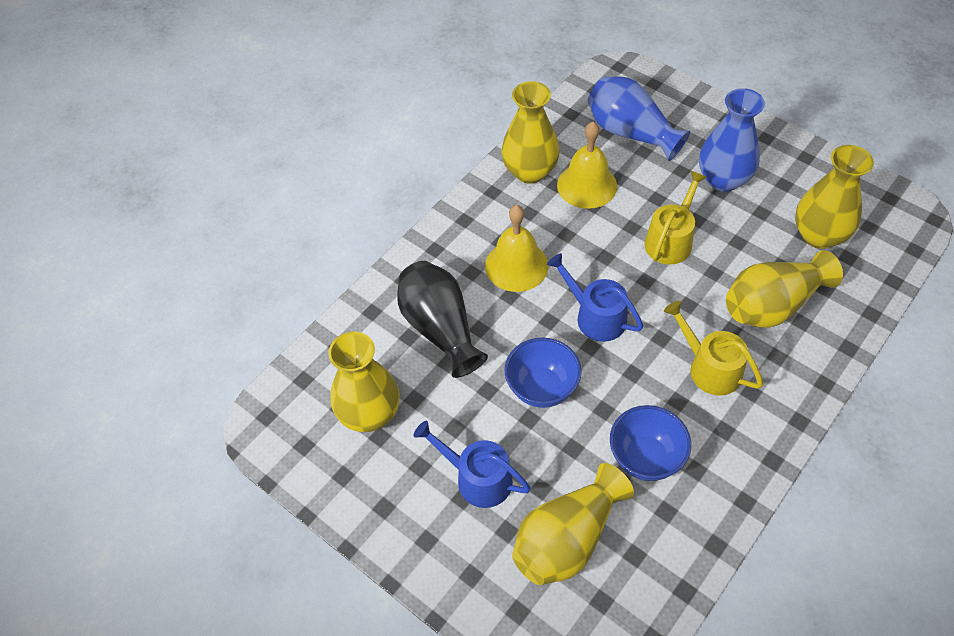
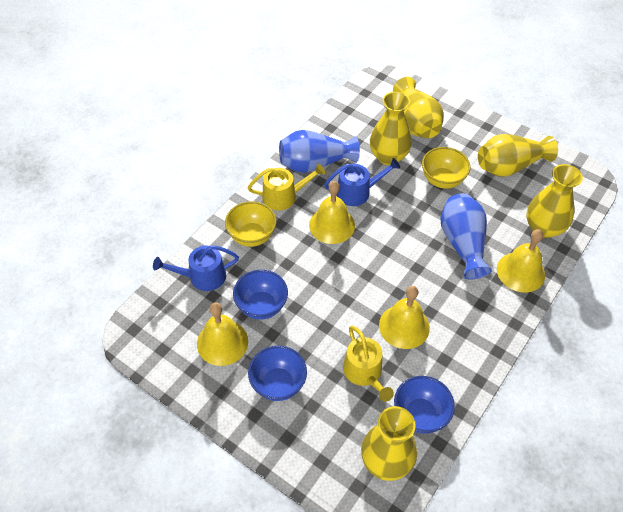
black vase: 1 -> 0
blue bowl: 2 -> 3
yellow bell: 2 -> 4
yellow bowl: 0 -> 2

